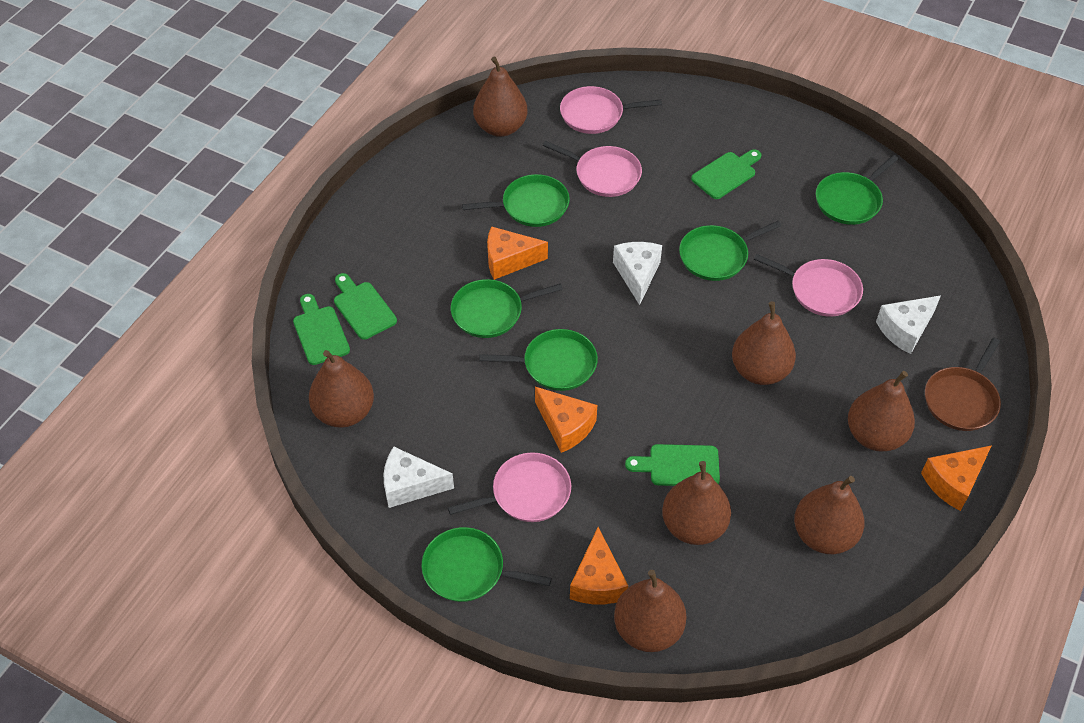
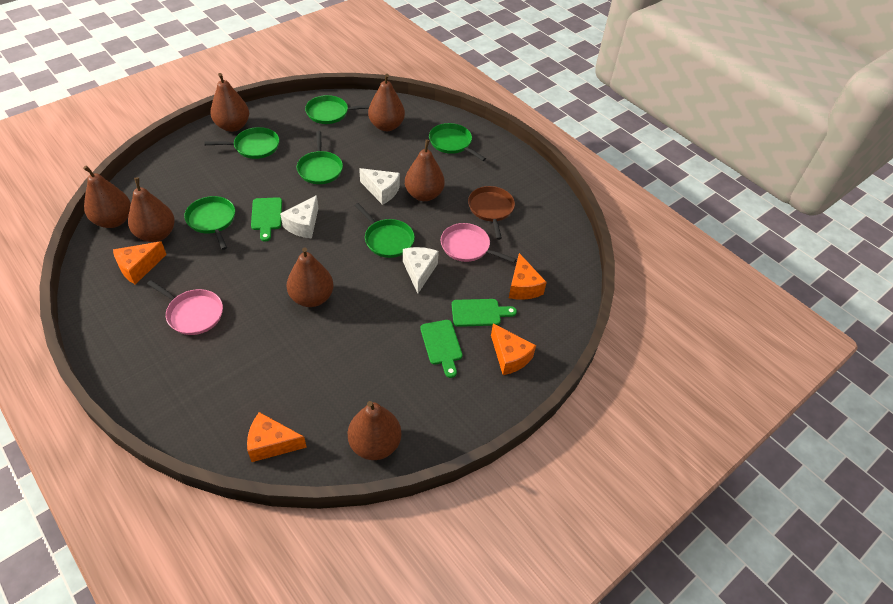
green cutting board: 4 -> 3
pink pan: 4 -> 2

